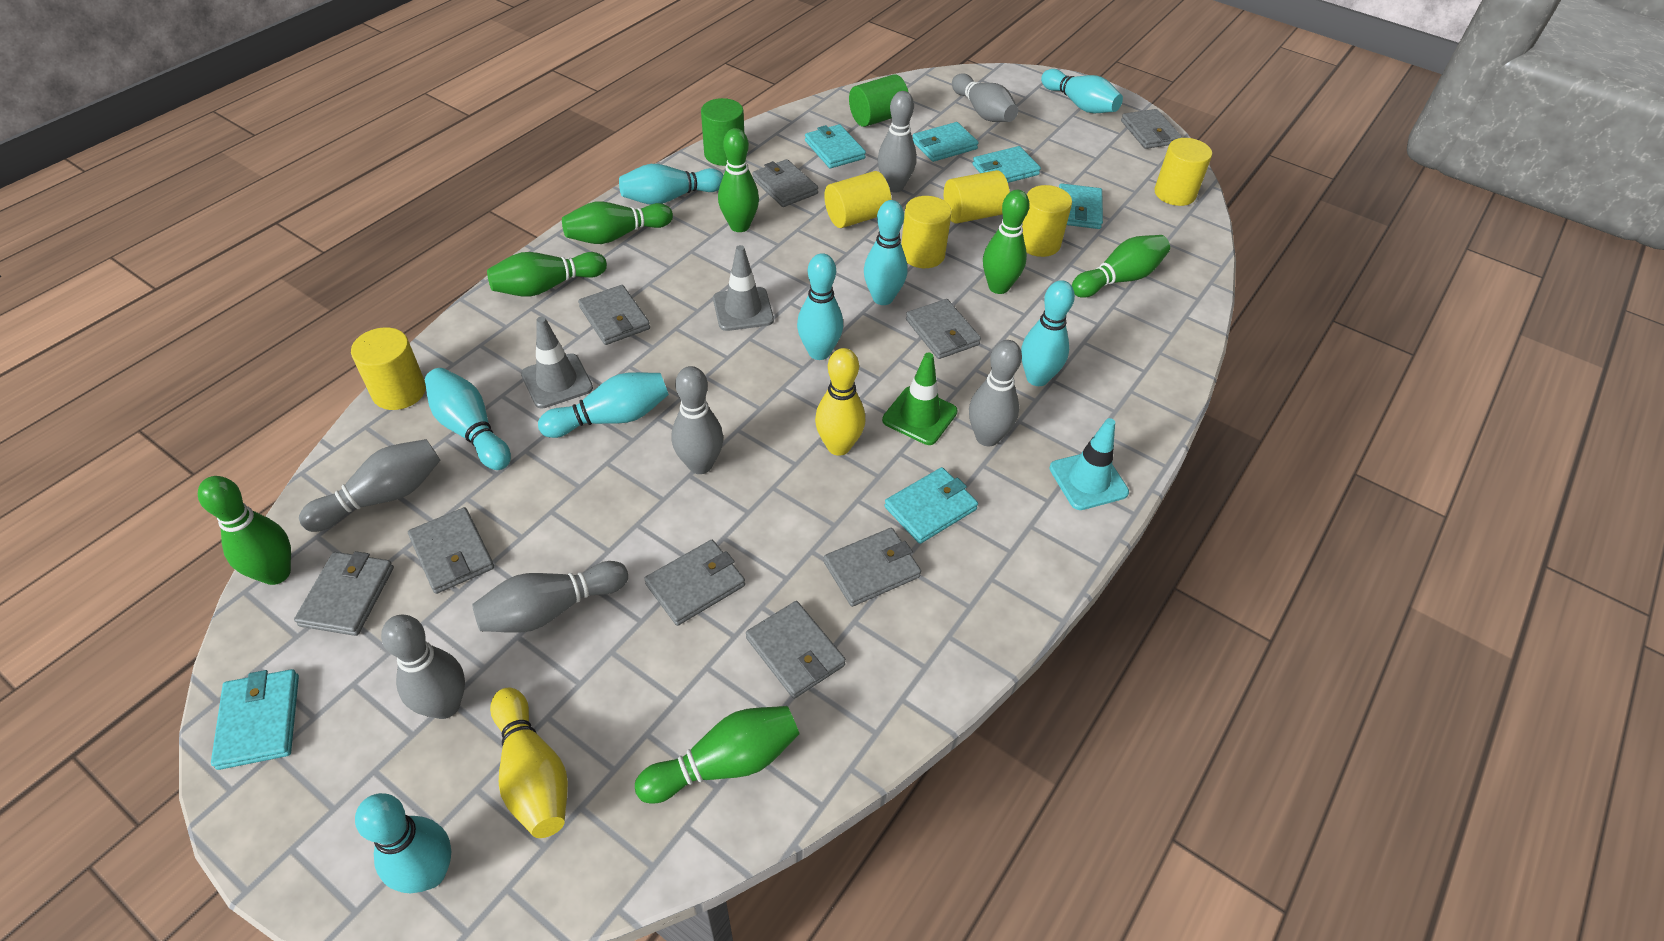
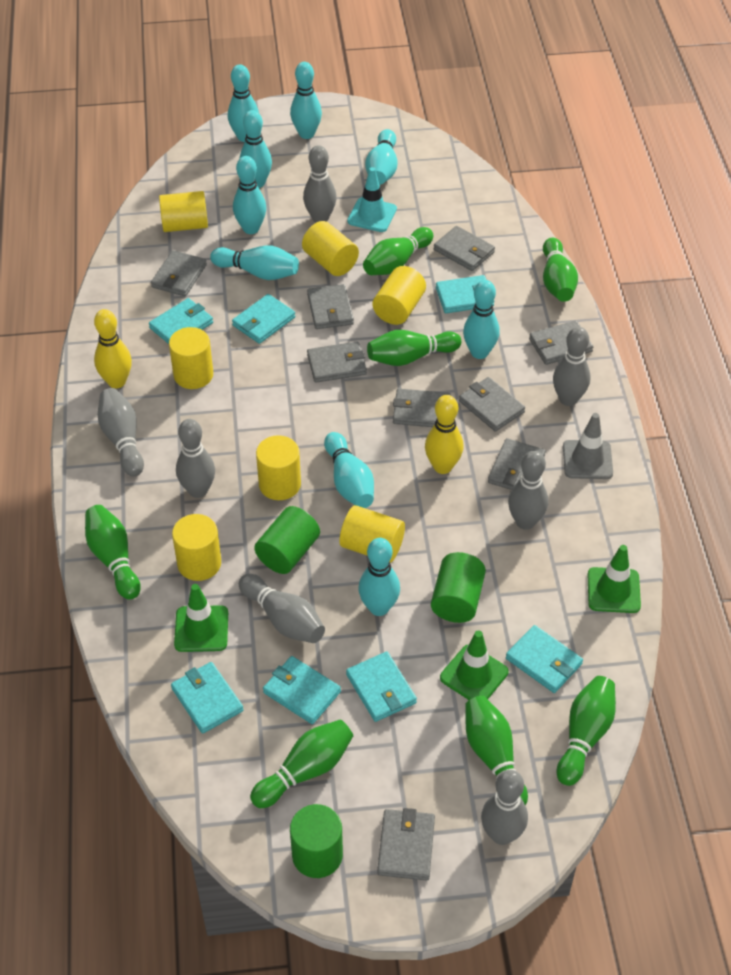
green cylinder: 2 -> 3
green traffic cone: 1 -> 3
grey traffic cone: 2 -> 1
turquoise bowling pin: 8 -> 9
turquoise wallet: 6 -> 7
yellow cylinder: 6 -> 7

